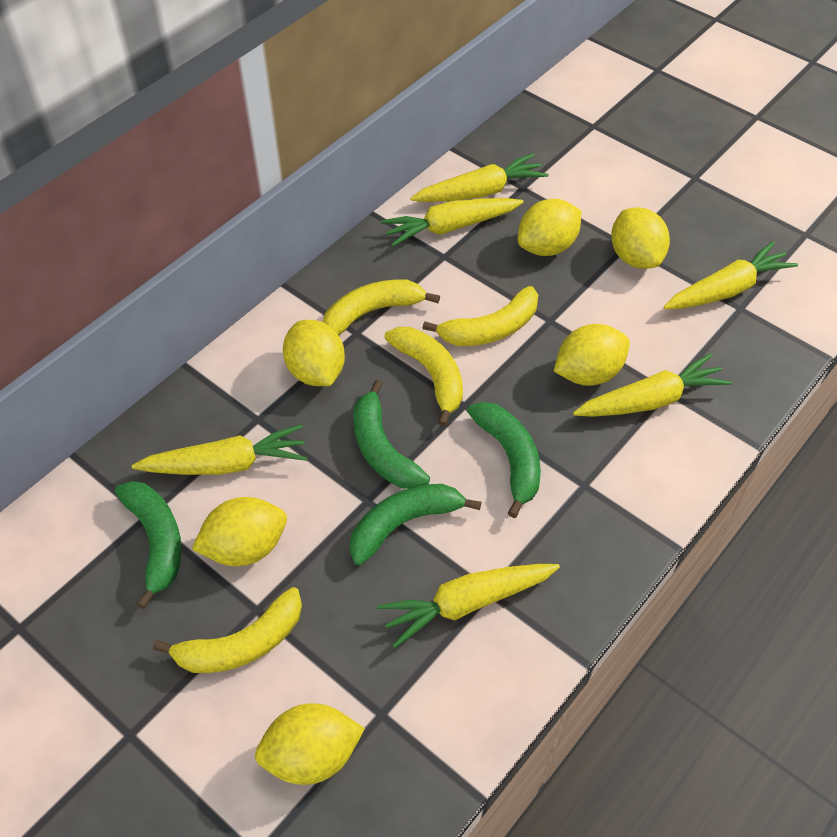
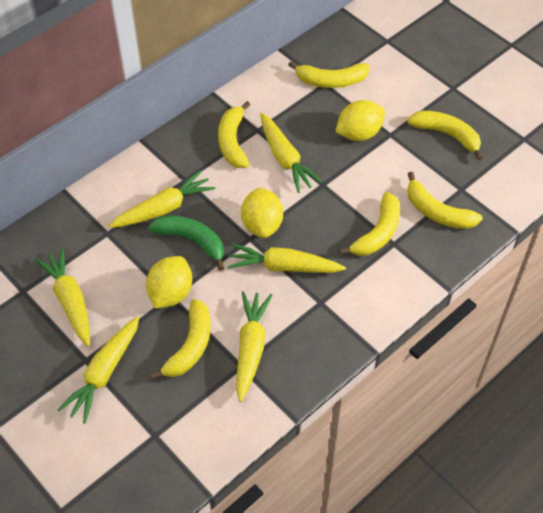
green banana: 4 -> 1
yellow banana: 4 -> 6
yellow lemon: 6 -> 3

